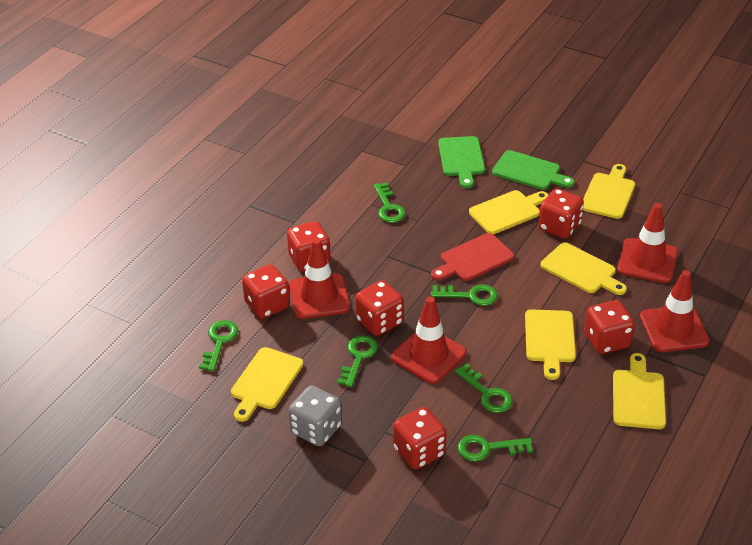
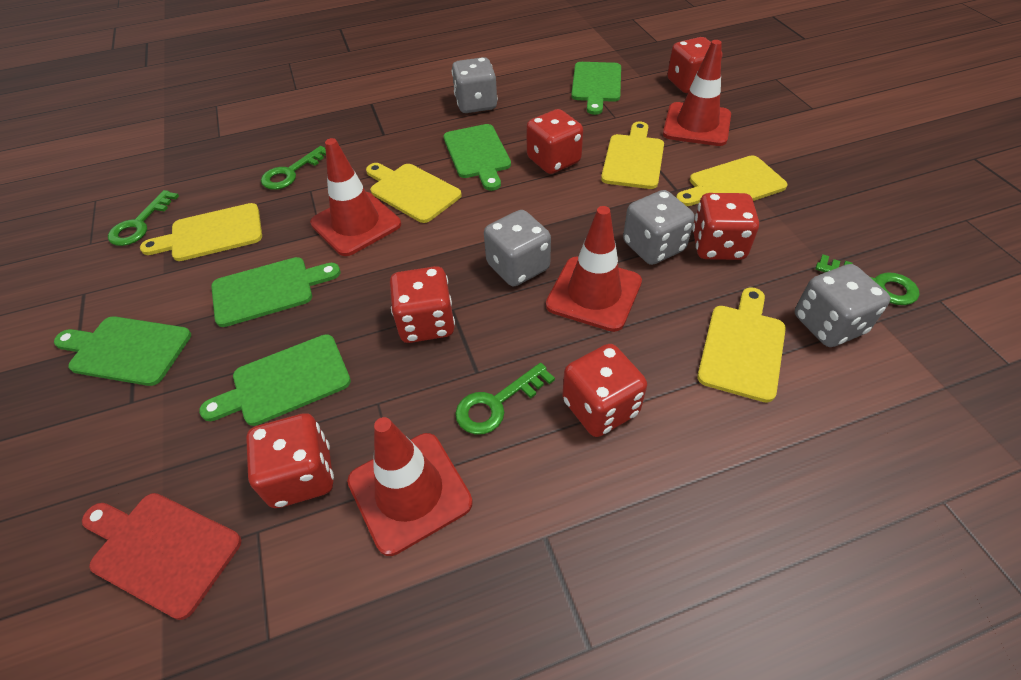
green cutting board: 2 -> 5
green key: 6 -> 4
grey dice: 1 -> 4
yellow cutting board: 6 -> 5

